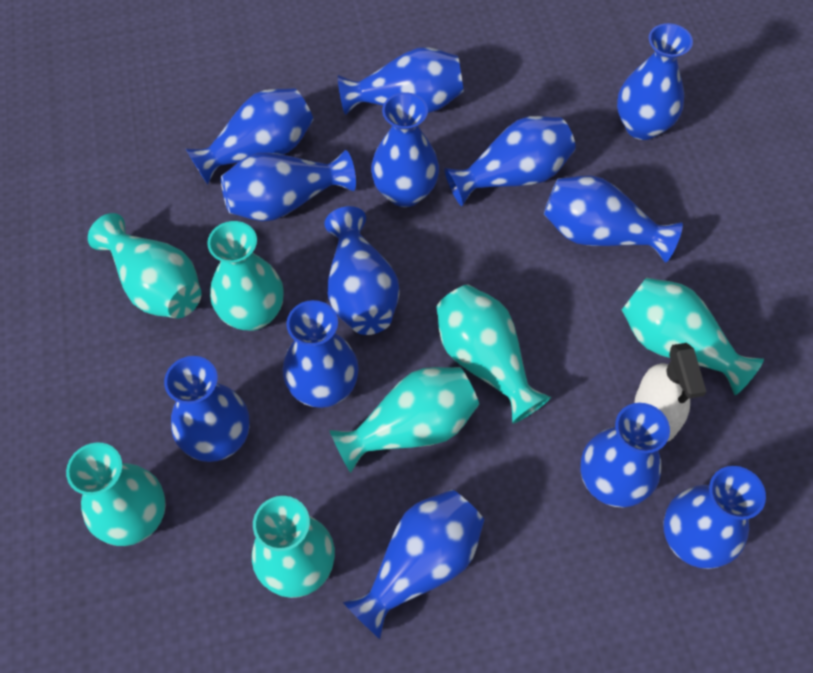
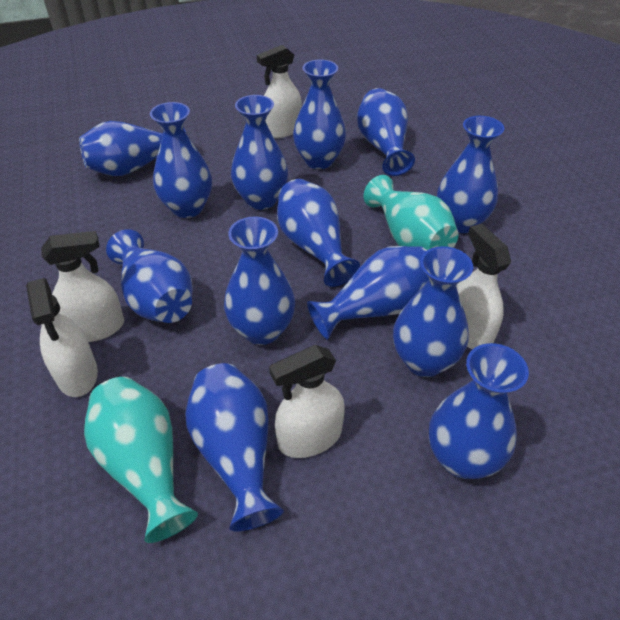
turquoise vase: 7 -> 2
white spray bottle: 1 -> 5

